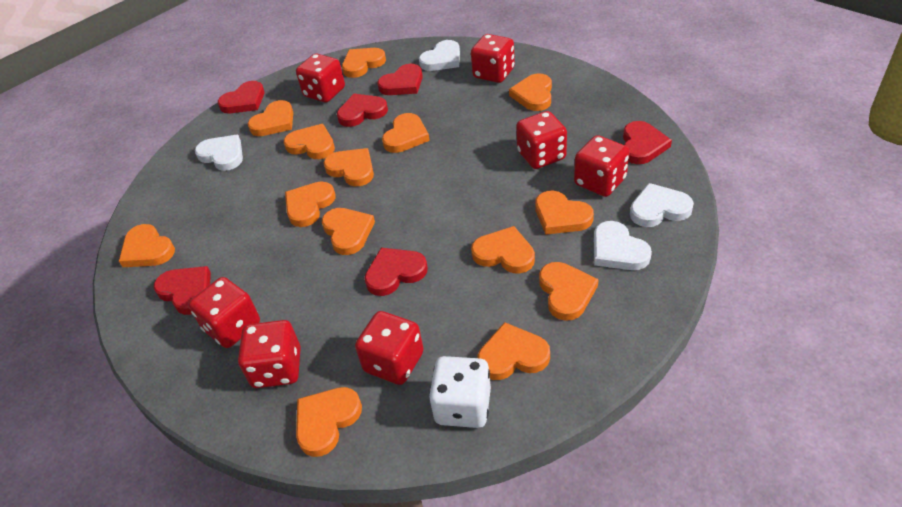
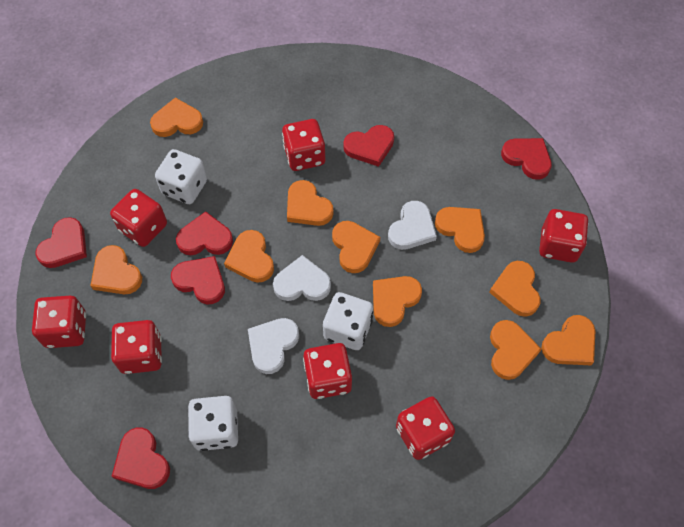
orange heart: 14 -> 10
white dice: 1 -> 3
white heart: 4 -> 3

